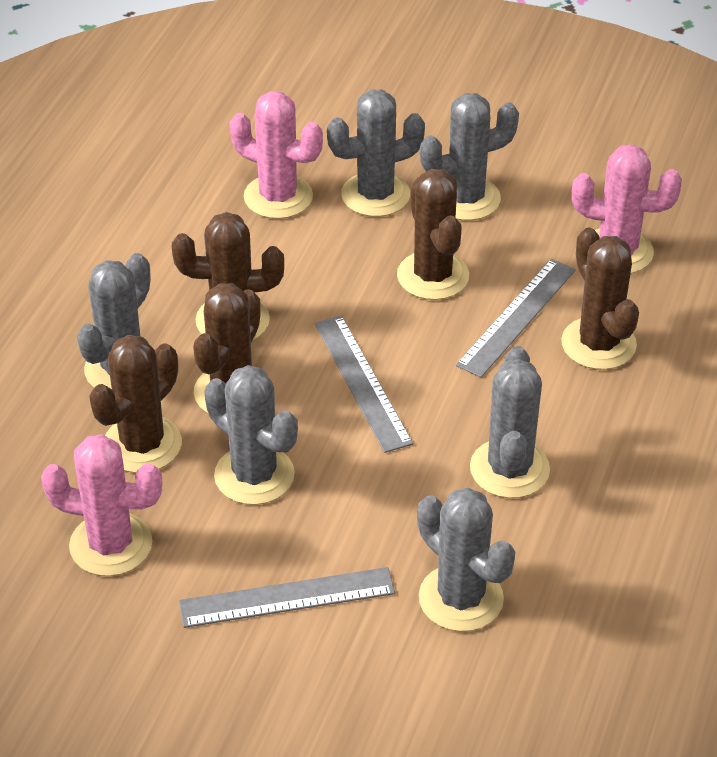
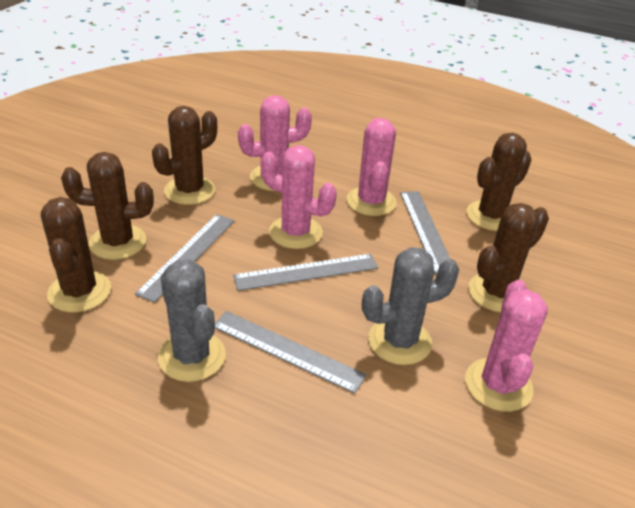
grey cactus: 6 -> 2
grey ruler: 3 -> 4
pink cactus: 3 -> 4

